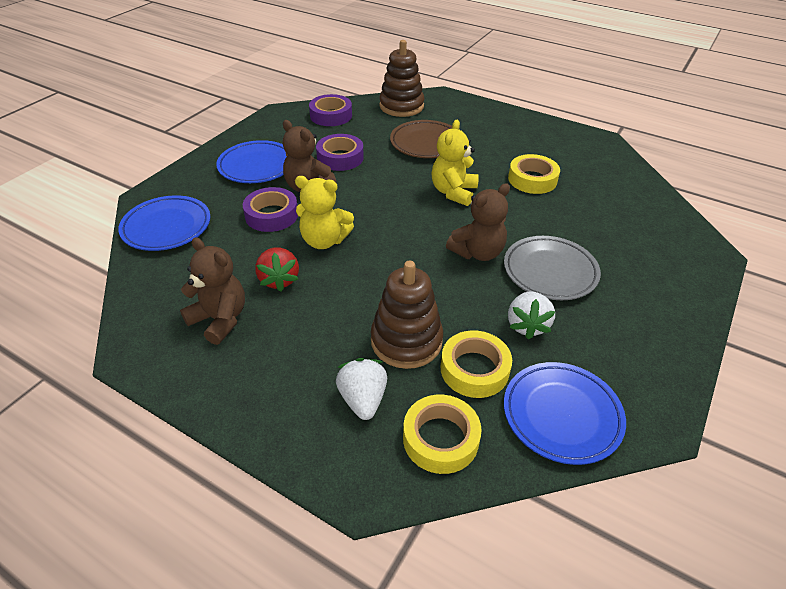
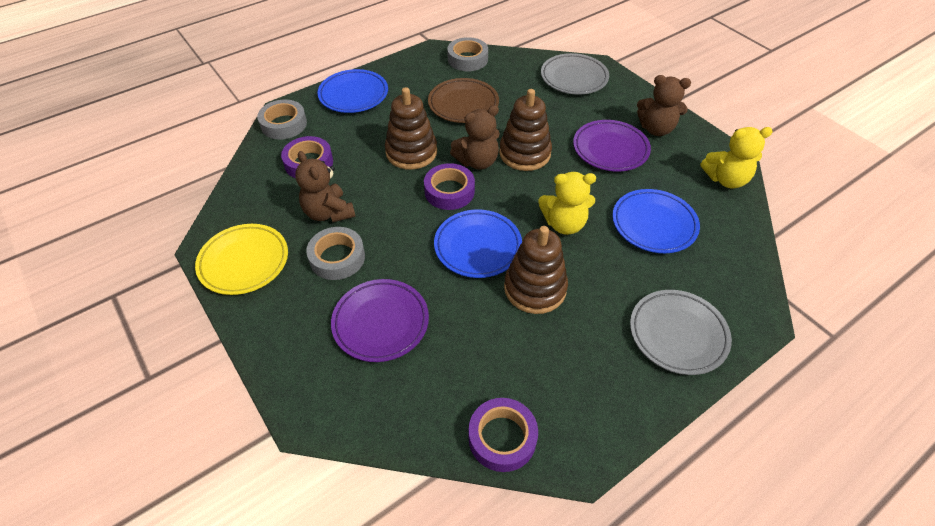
brown stacking toy: 2 -> 3
grey plate: 1 -> 2
grey tape: 0 -> 3
purple plate: 0 -> 2
red strawberry: 1 -> 0
white strawberry: 2 -> 0
yellow plate: 0 -> 1
yellow tape: 3 -> 0

